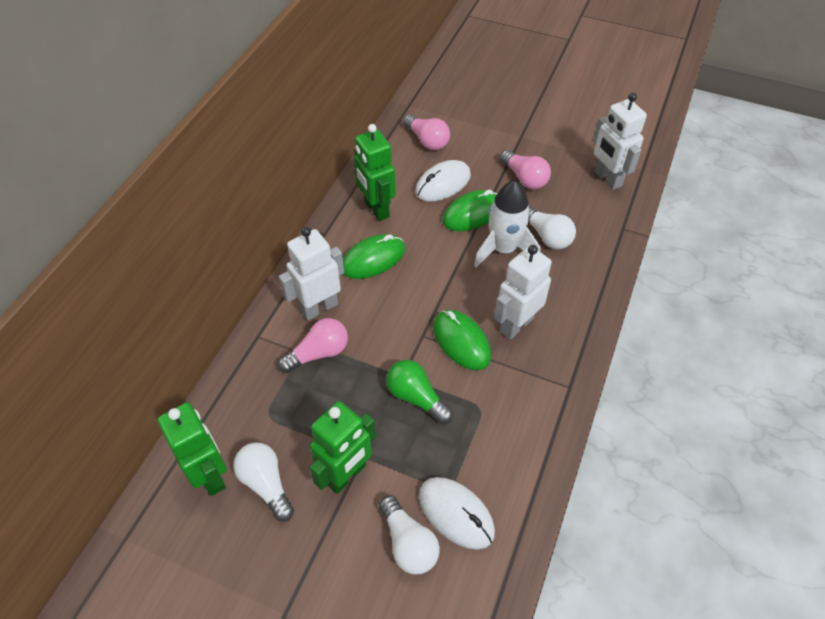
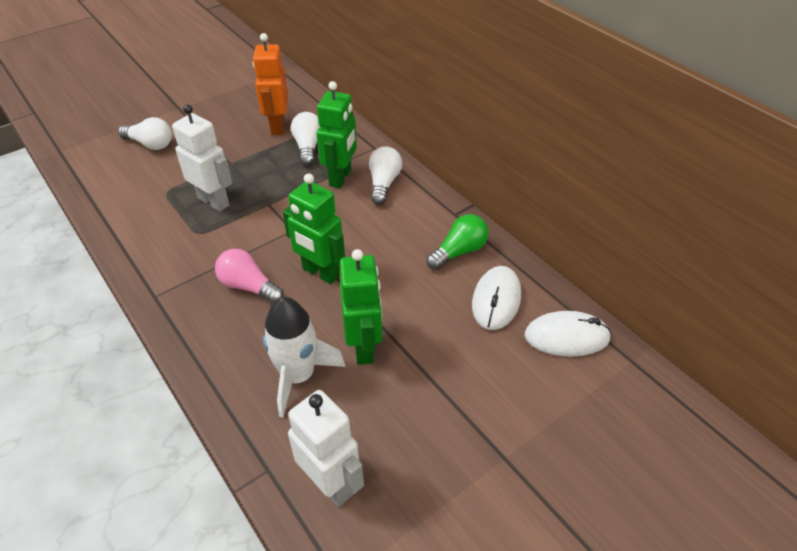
green mouse: 3 -> 0
orange robot: 0 -> 1
pink light bulb: 3 -> 1
white robot: 3 -> 2

